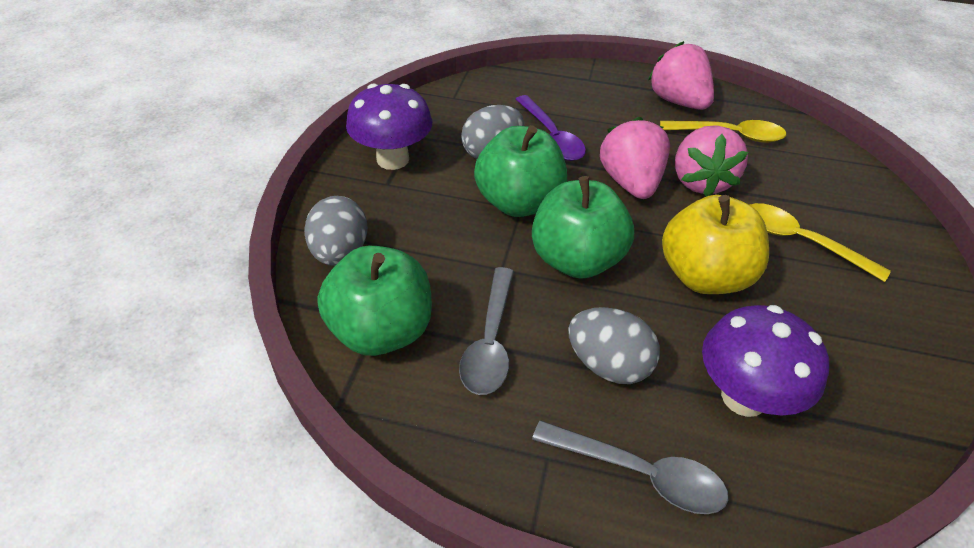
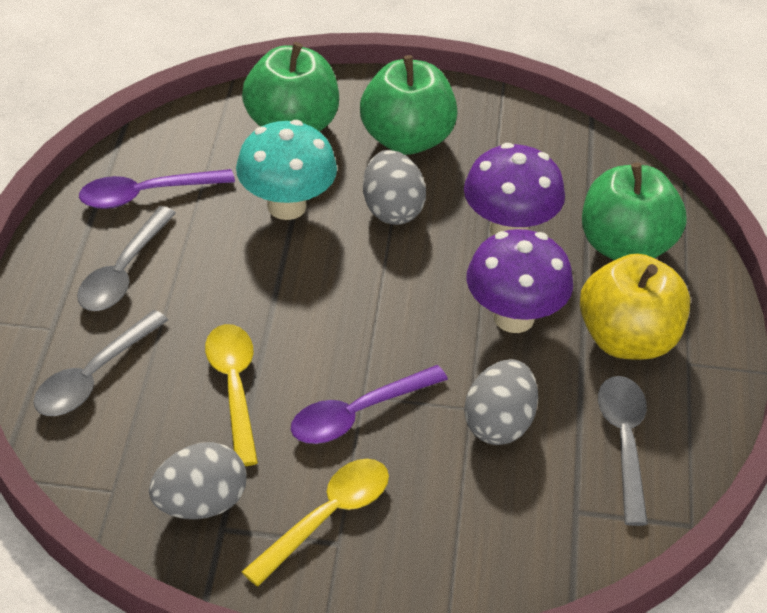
grey spoon: 2 -> 3
pink strawberry: 3 -> 0
purple spoon: 1 -> 2
turquoise mushroom: 0 -> 1

